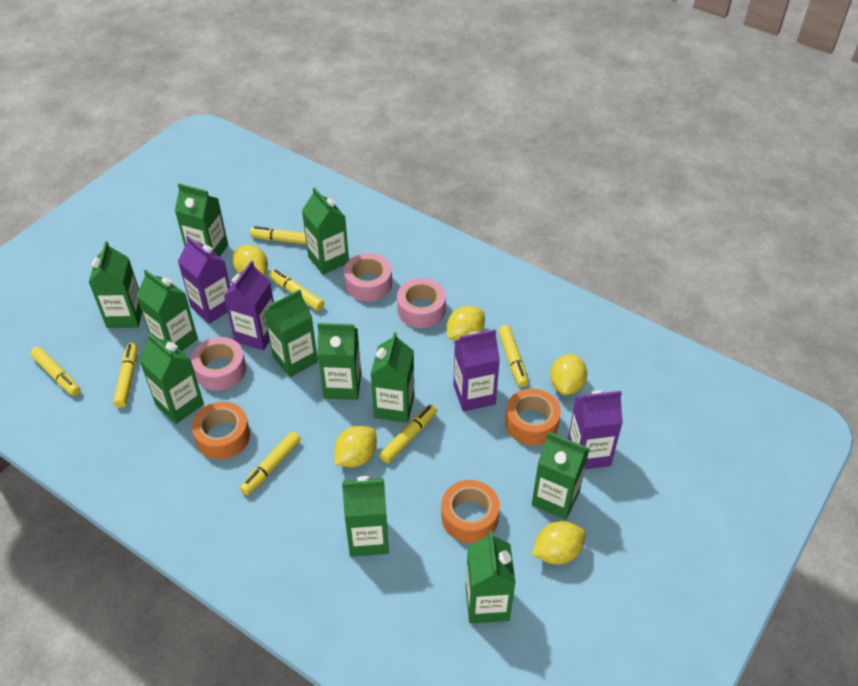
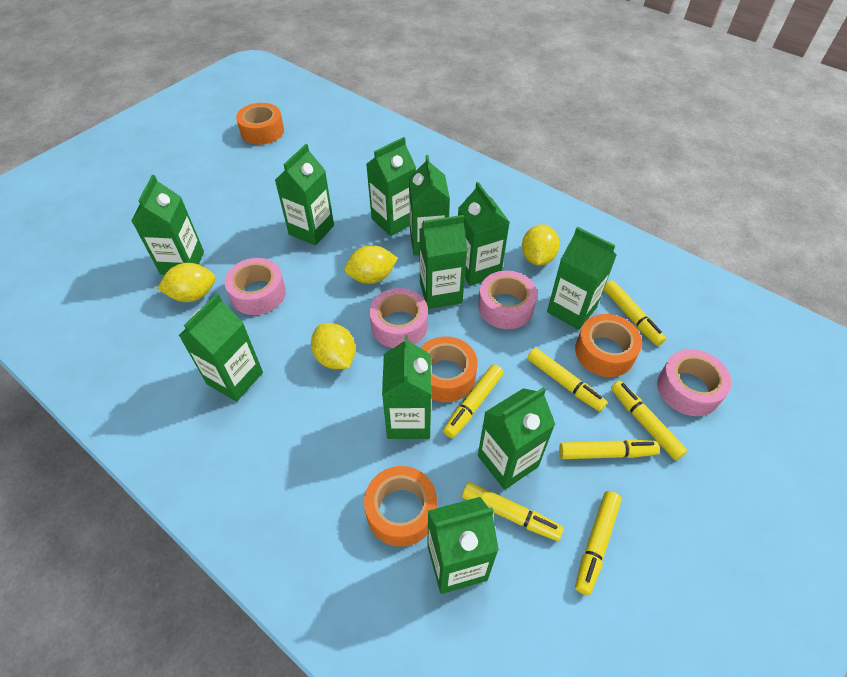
orange tape: 3 -> 4
pink tape: 3 -> 4
purple carton: 4 -> 0
yellow lemon: 5 -> 4

